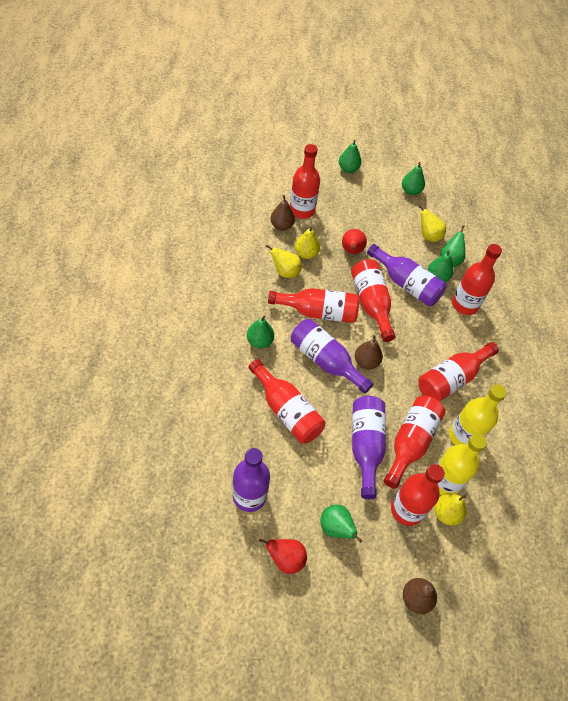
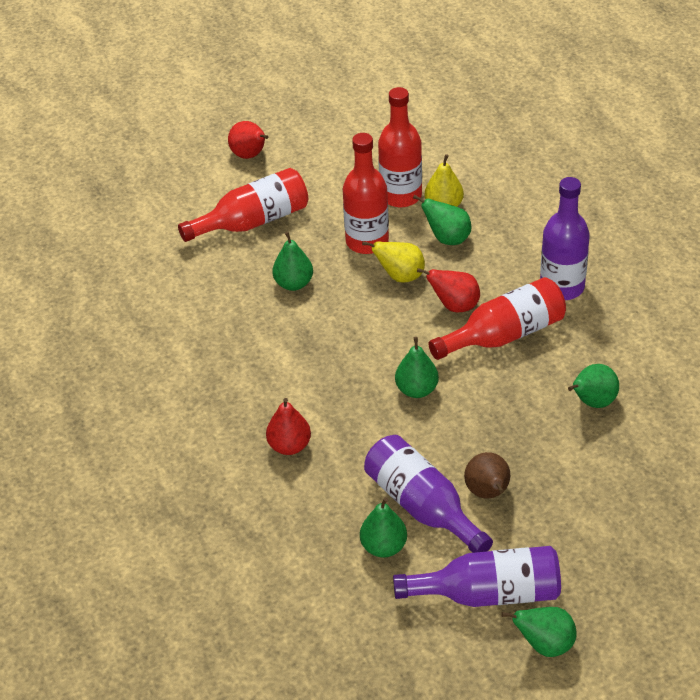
brown pear: 3 -> 1
purple bottle: 4 -> 3
red bottle: 8 -> 4
red pear: 2 -> 3
yellow bottle: 2 -> 0
yellow pear: 4 -> 2

